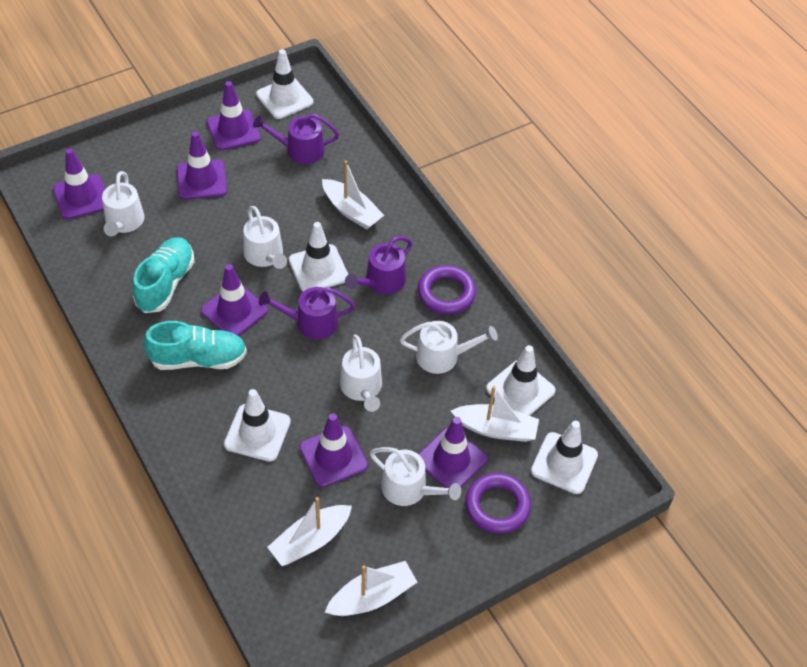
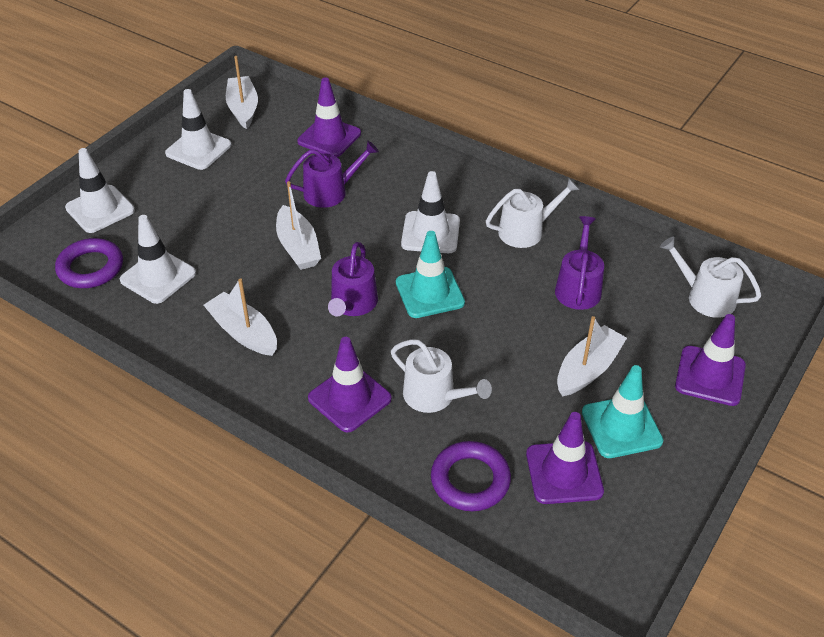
purple traffic cone: 6 -> 4
turquoise shoe: 2 -> 0
turquoise traffic cone: 0 -> 2
white traffic cone: 5 -> 4
white watering can: 5 -> 3

